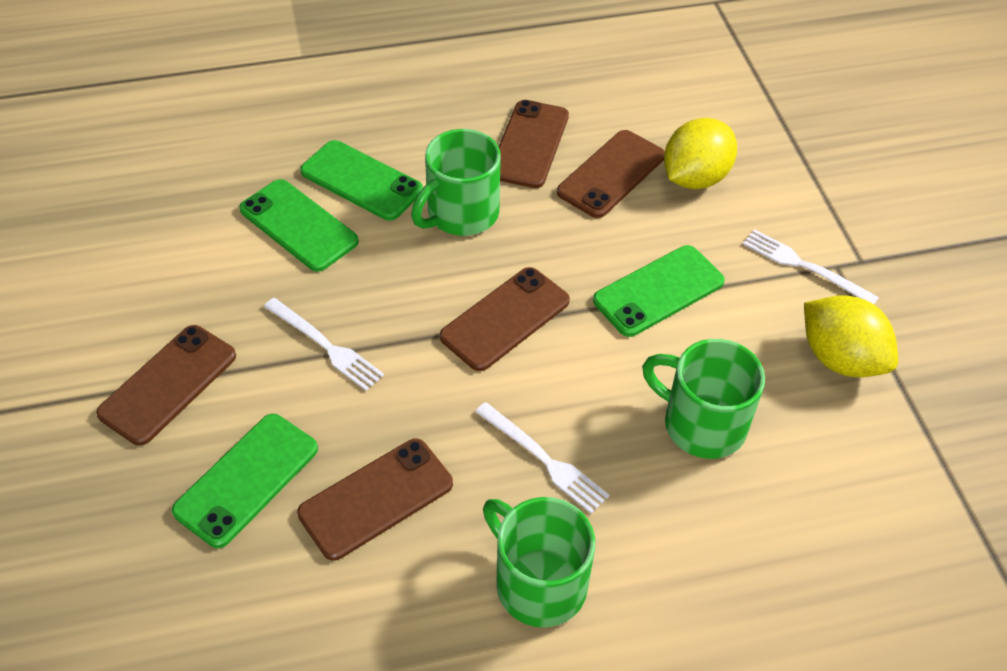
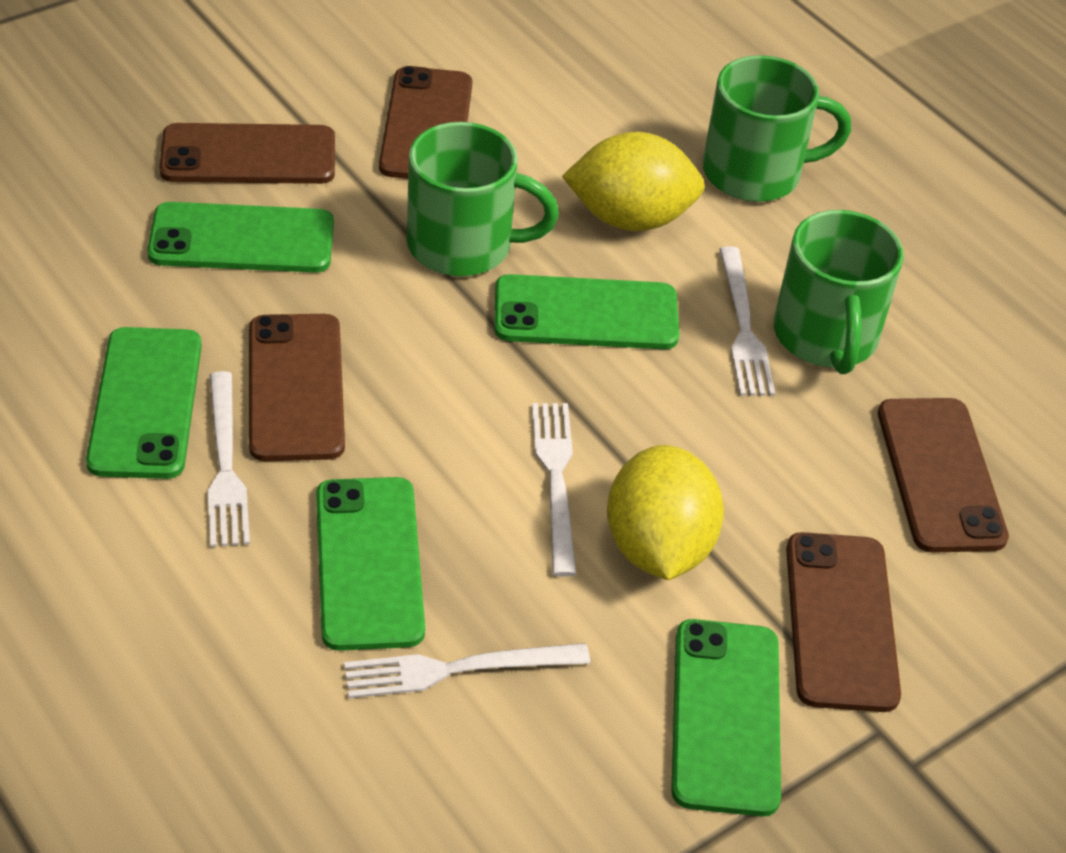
green phone: 4 -> 5
white fork: 3 -> 4

